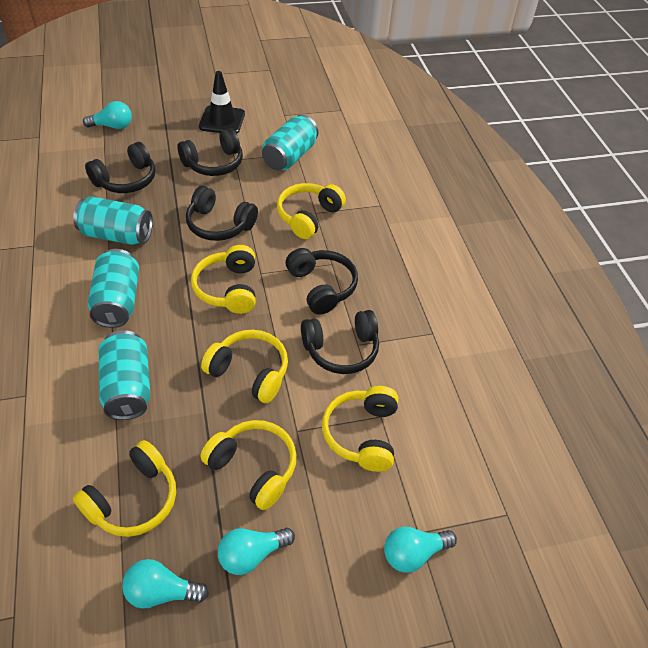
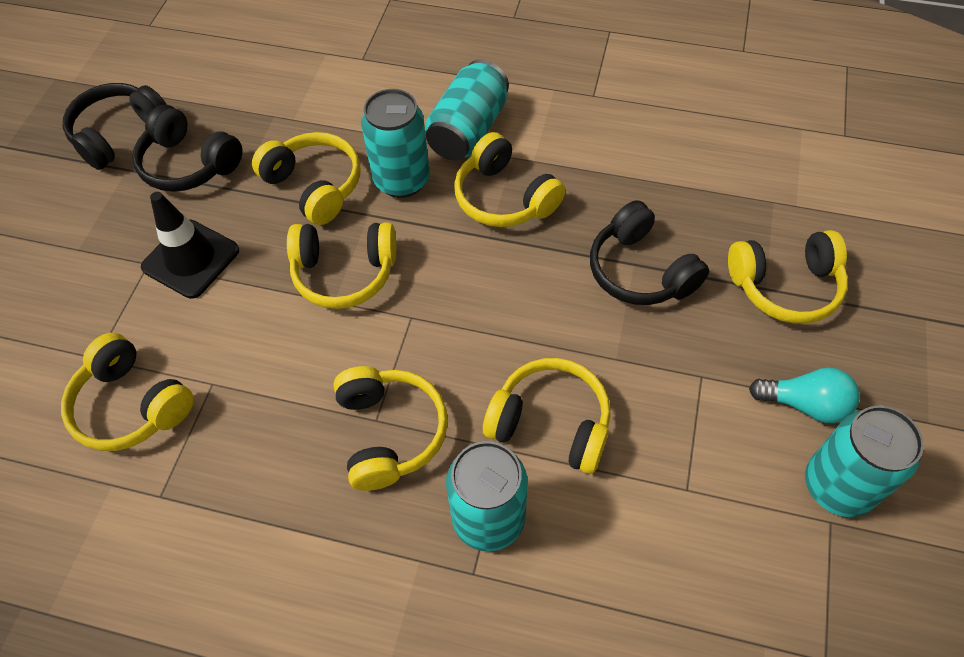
black headphones: 5 -> 3
turquoise light bulb: 4 -> 1
yellow headphones: 6 -> 7

